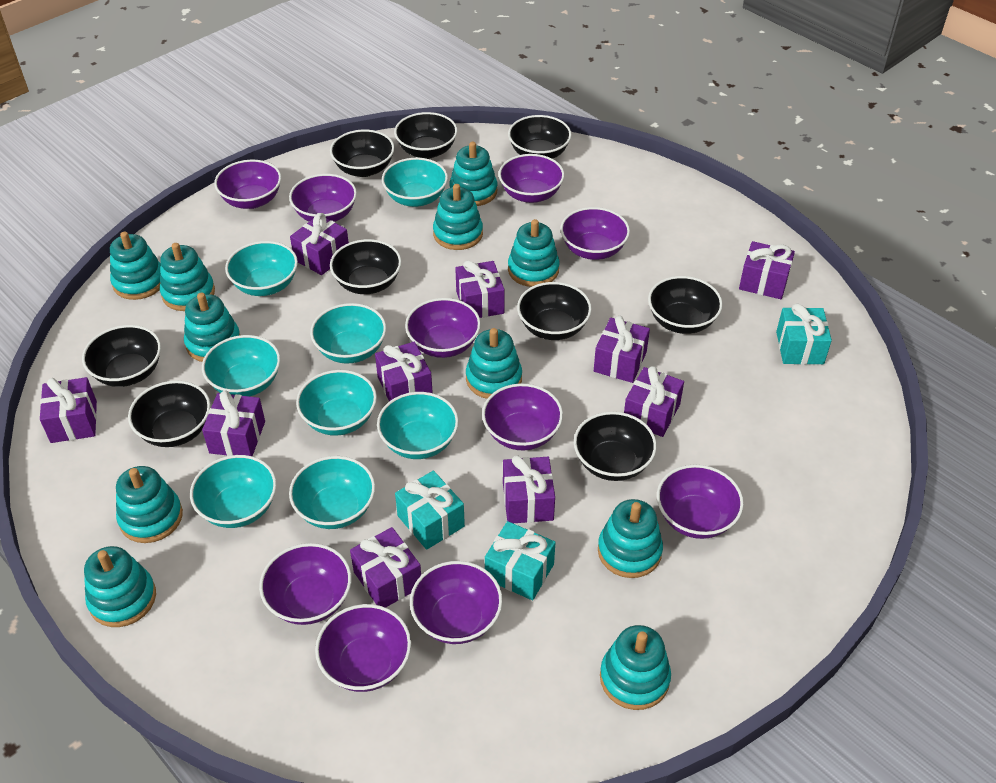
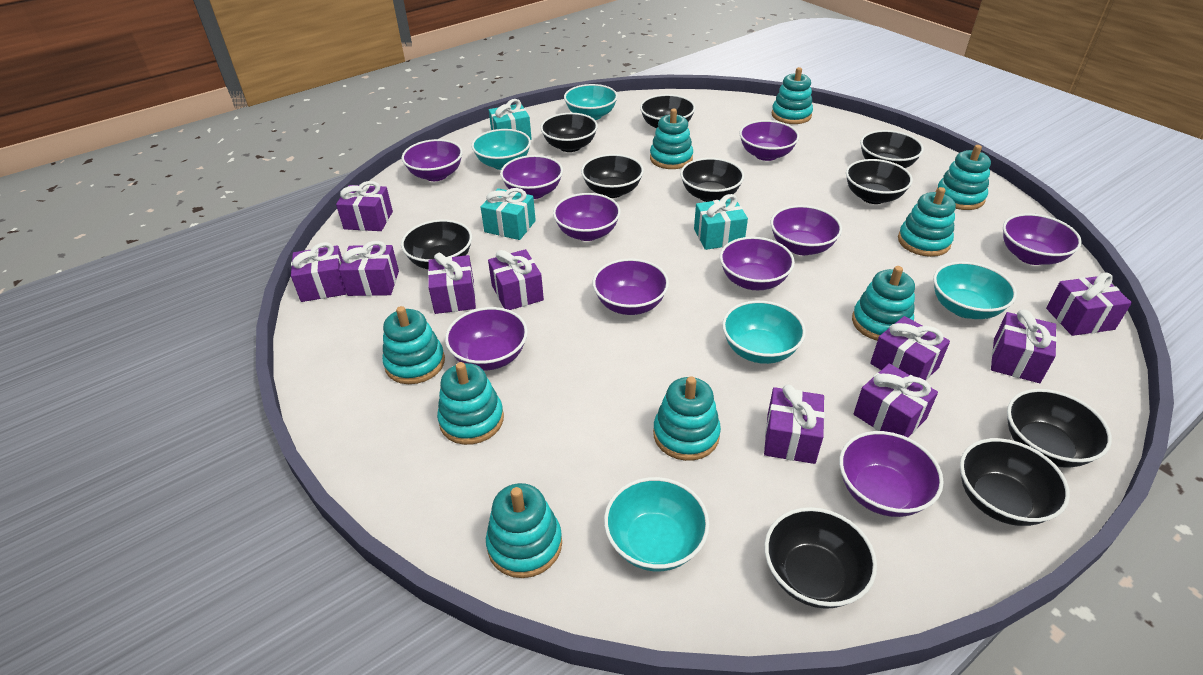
black bowl: 9 -> 10
turquoise bowl: 8 -> 5
turquoise stacking toy: 11 -> 9

